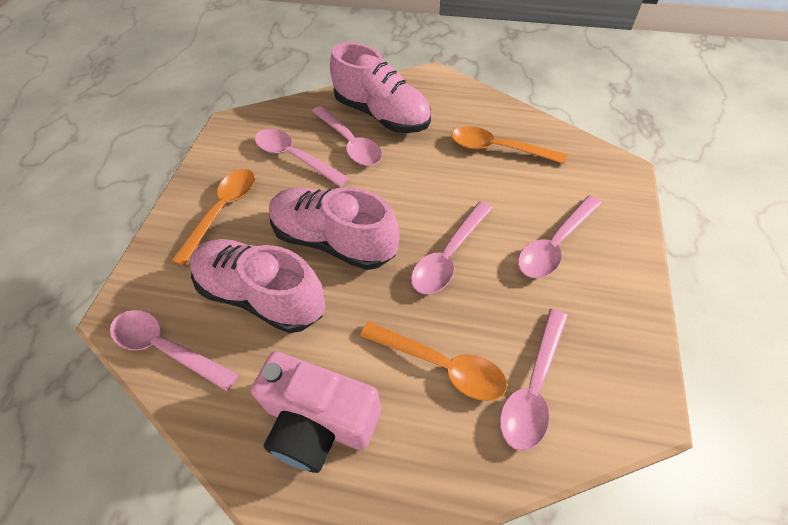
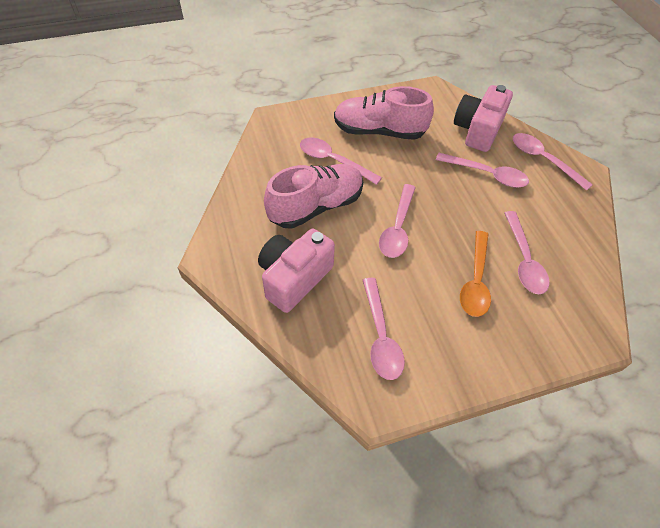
orange spoon: 3 -> 1
pink camera: 1 -> 2
pink shoe: 3 -> 2

